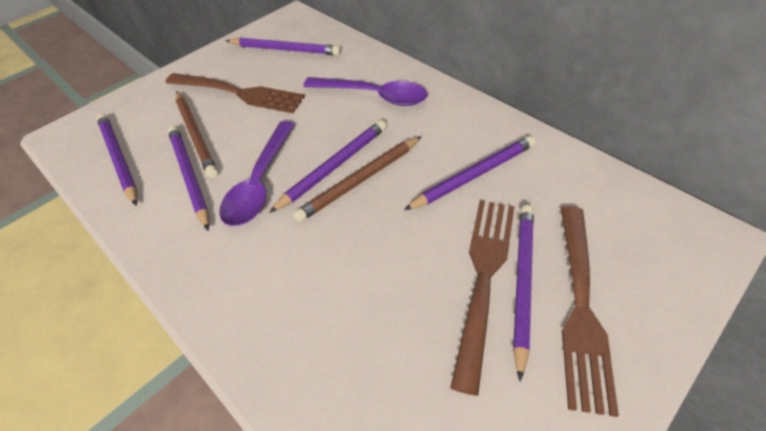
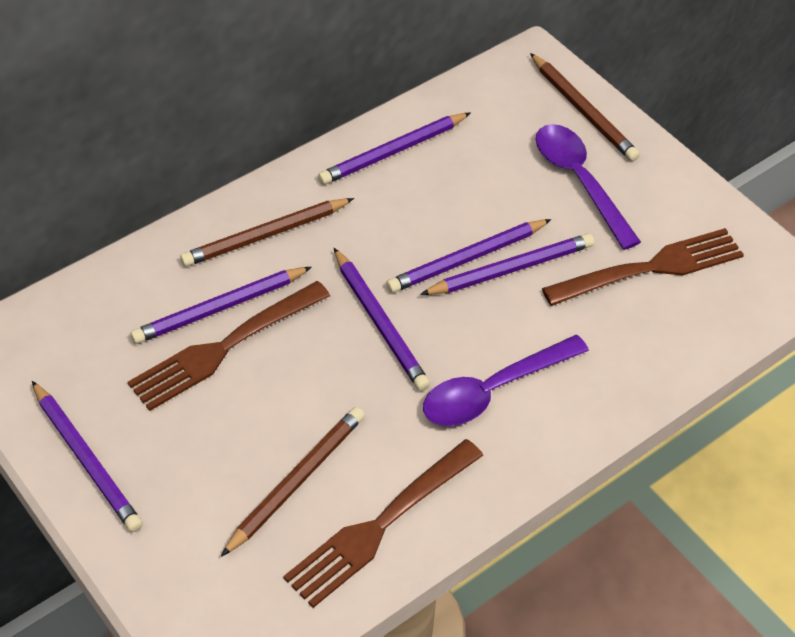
brown pencil: 2 -> 3

